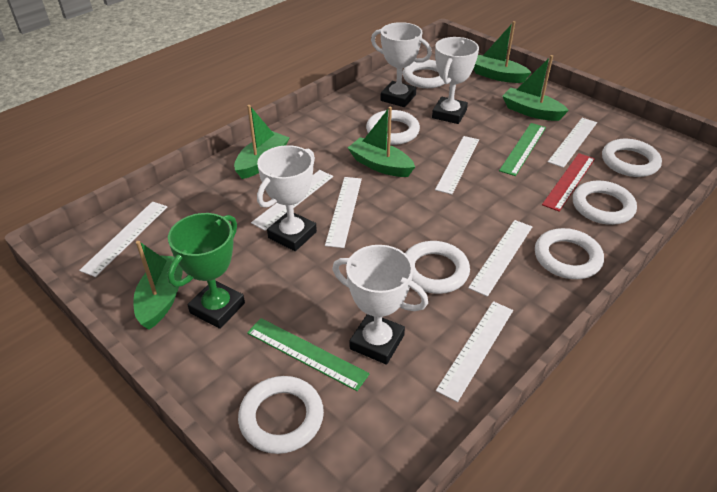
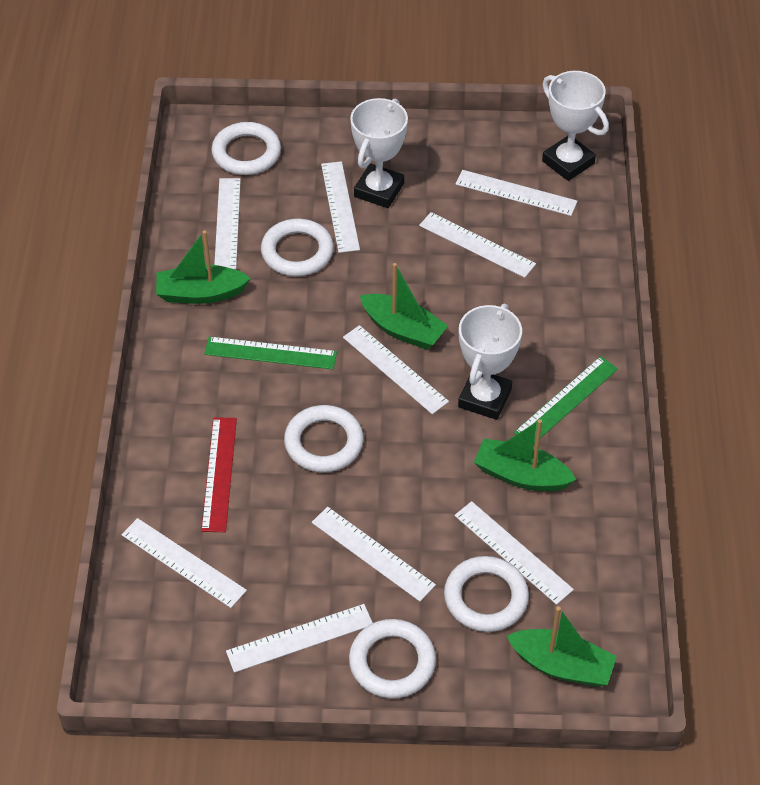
green boat: 5 -> 4
green trophy: 1 -> 0
white ring: 7 -> 5
white ruler: 7 -> 9
white trophy: 4 -> 3

